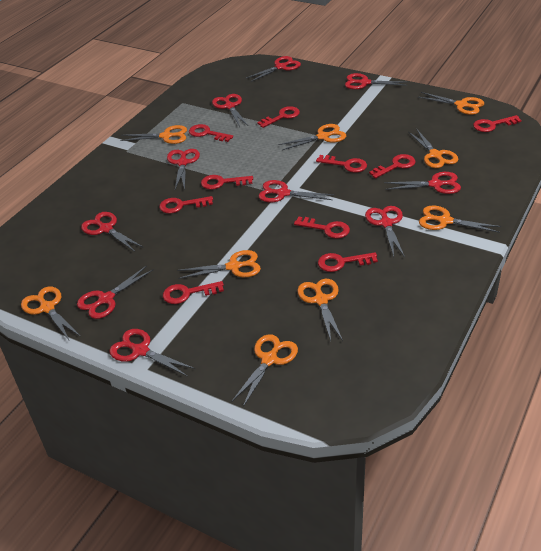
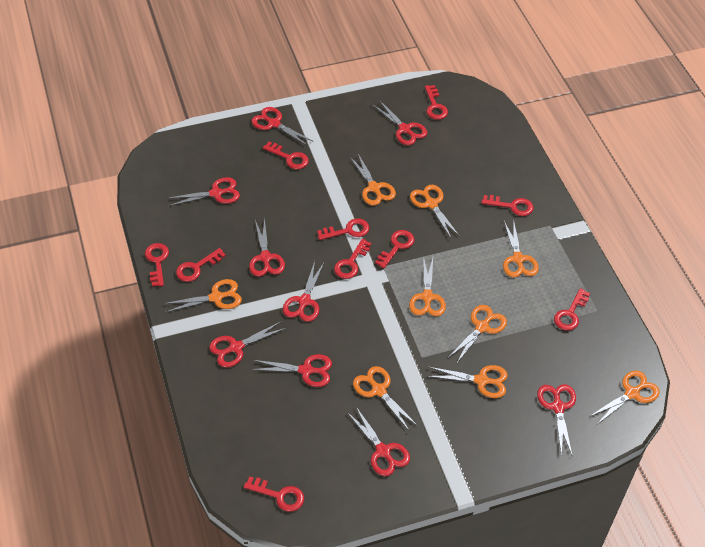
red scissors: 10 -> 9

